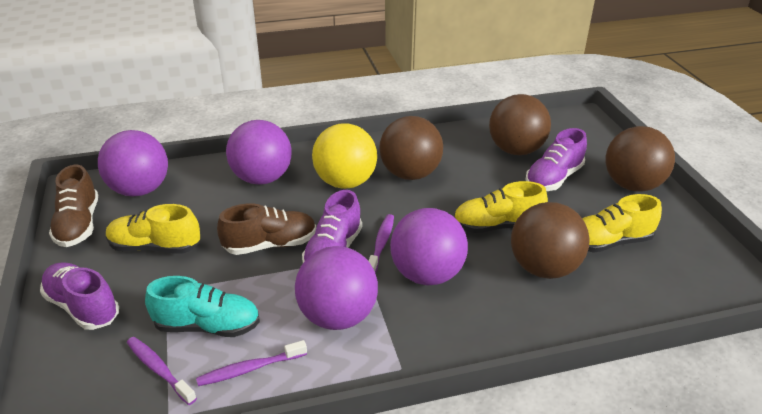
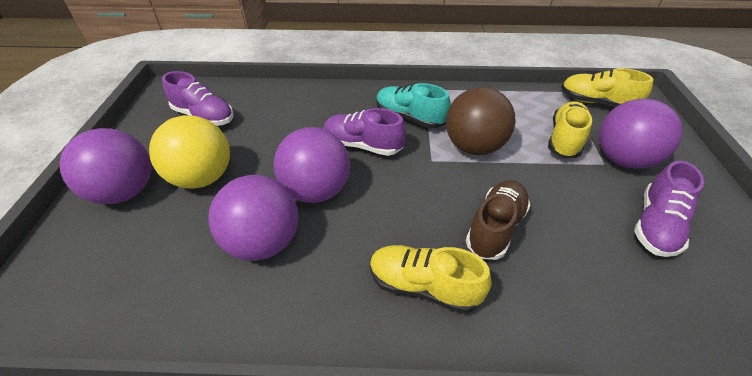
brown ball: 4 -> 1
brown shoe: 2 -> 1
purple toothbrush: 3 -> 0

